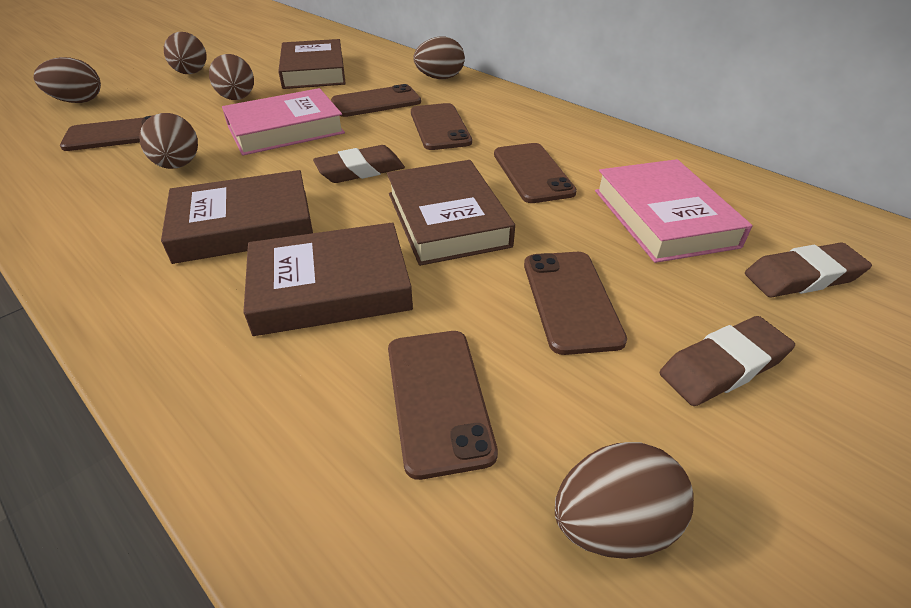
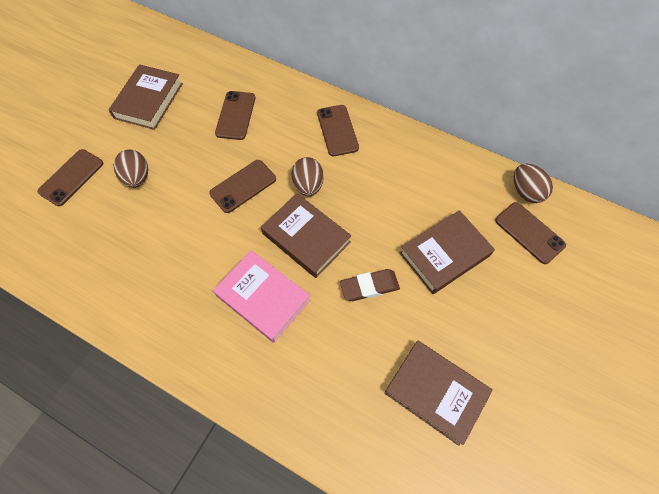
brown egg: 6 -> 3
brown eraser: 3 -> 1
brown phone: 6 -> 5
pink book: 2 -> 1

